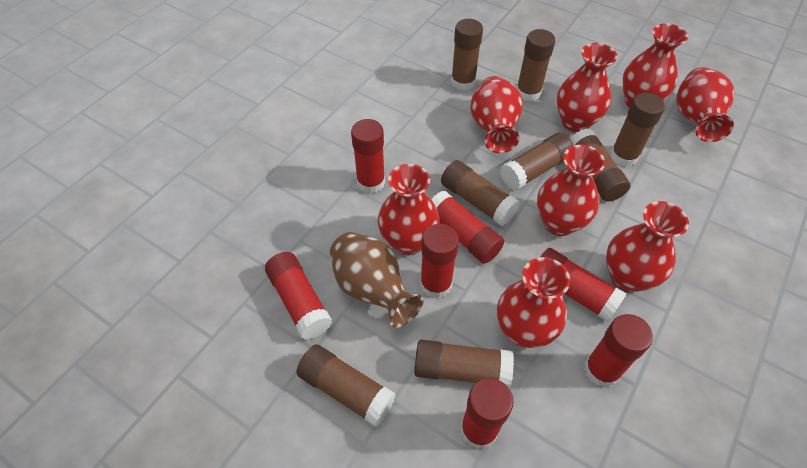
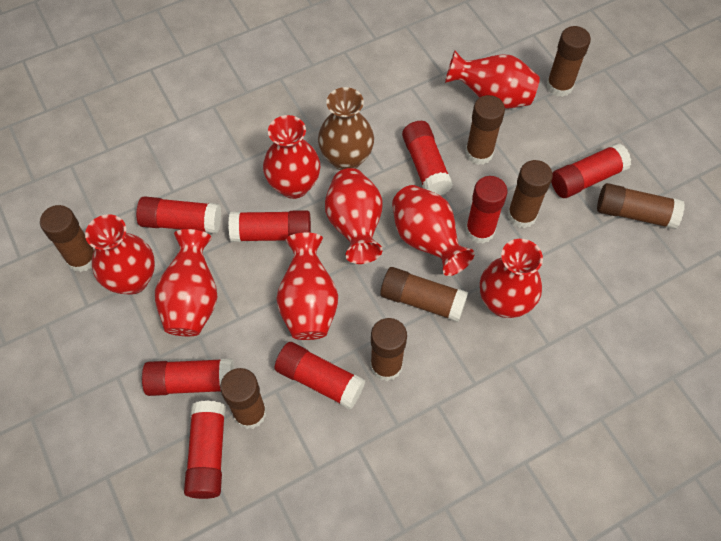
red glue stick: 7 -> 8

